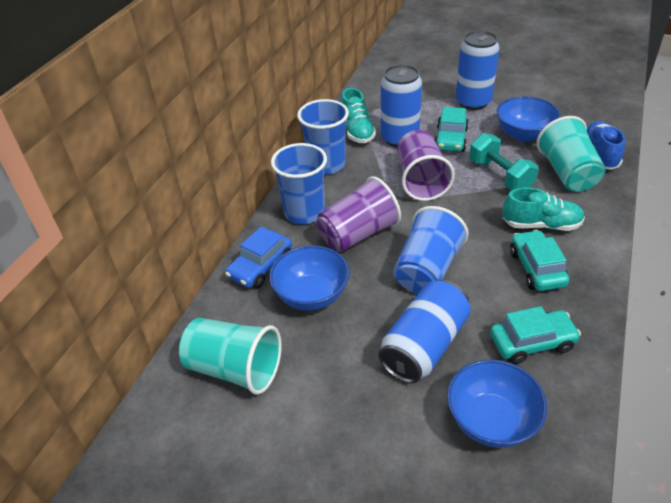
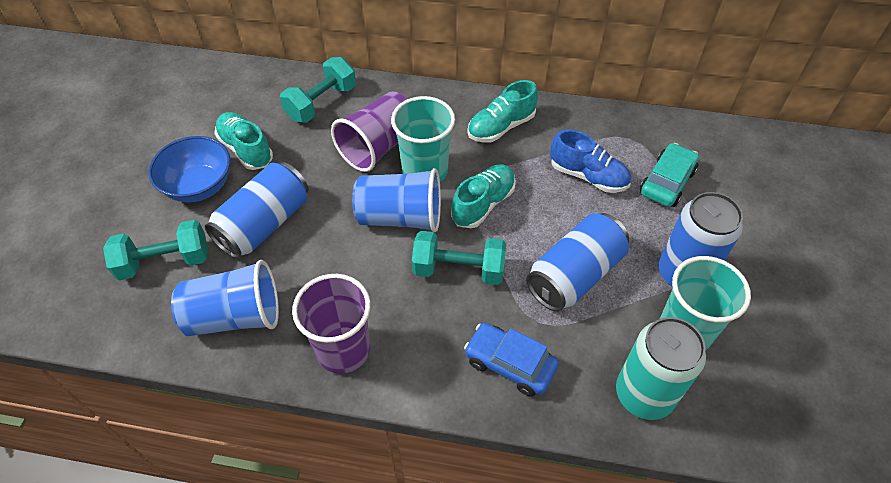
blue bowl: 3 -> 1
blue cup: 3 -> 2
turquoise can: 0 -> 1
turquoise car: 3 -> 1
turquoise dumbbell: 1 -> 3
turquoise shoe: 2 -> 3

